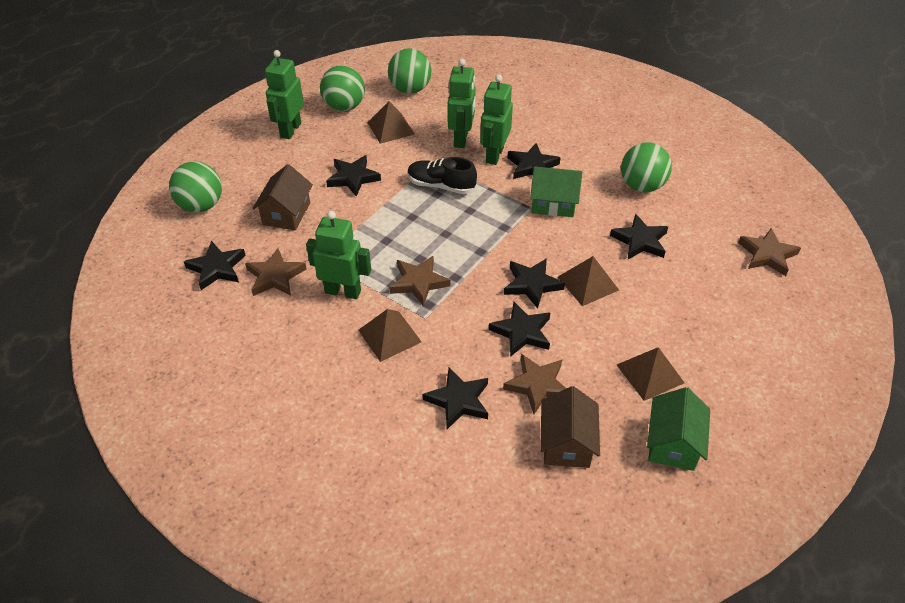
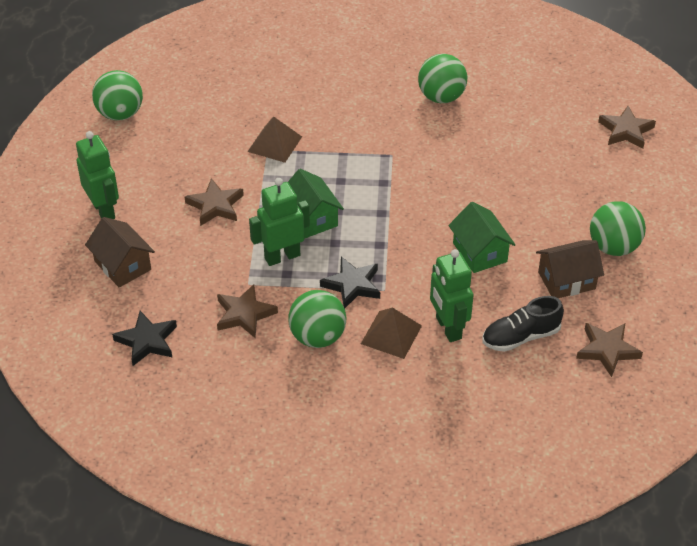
black star: 7 -> 2
brown pyramid: 4 -> 2
green robot: 4 -> 3

